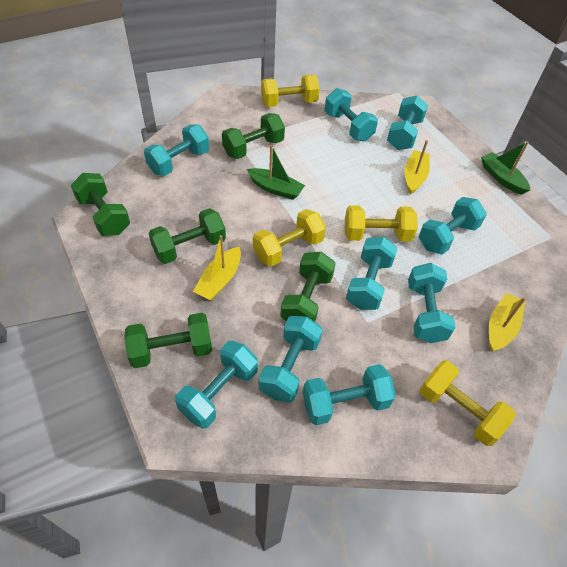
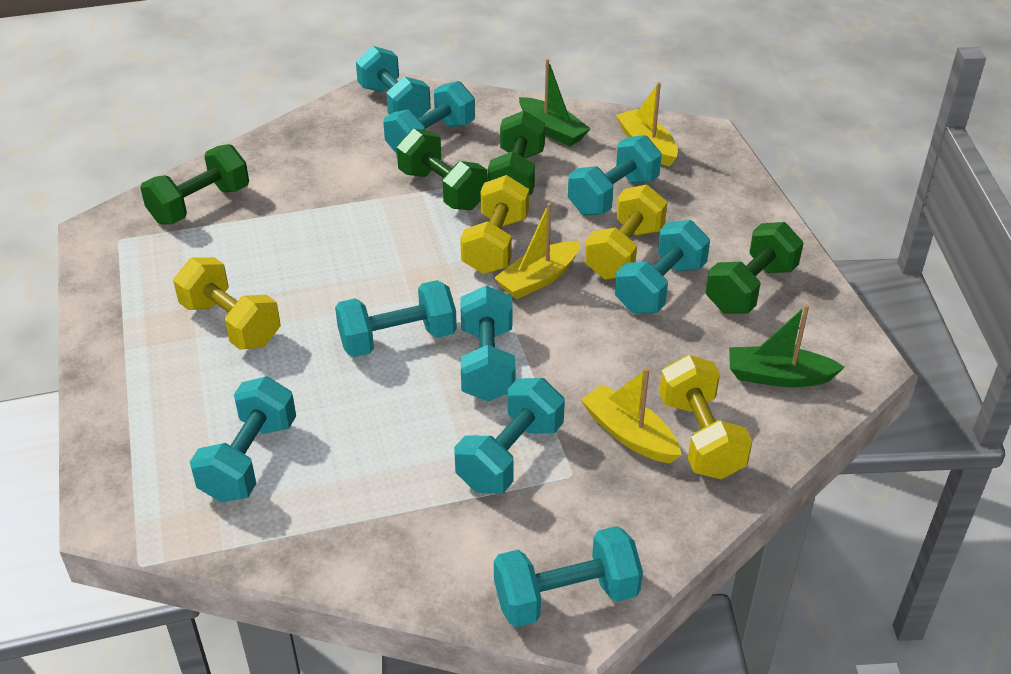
green dumbbell: 5 -> 4

